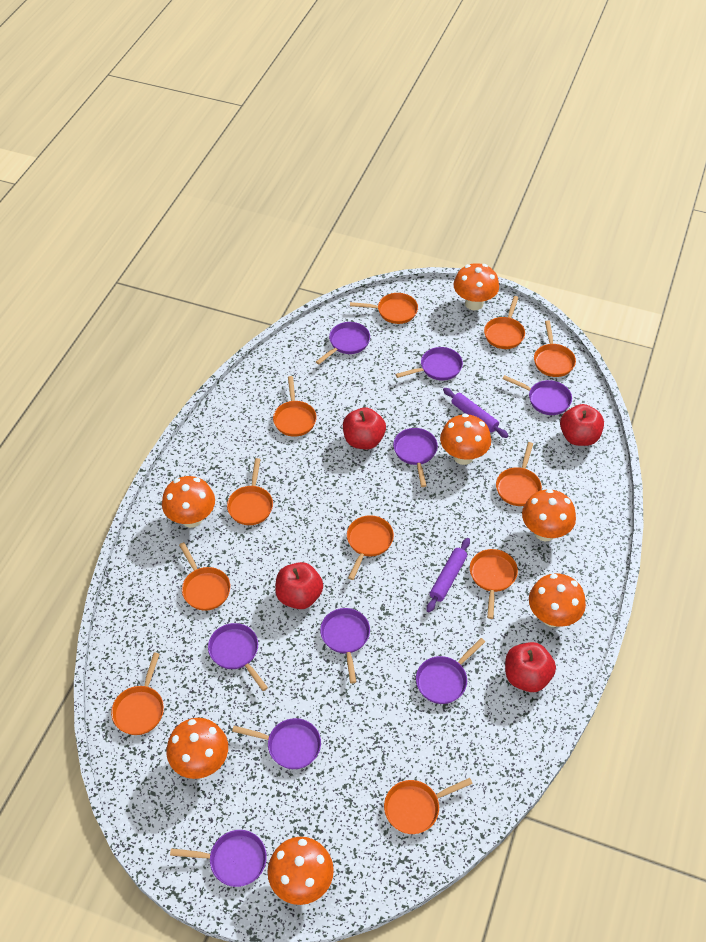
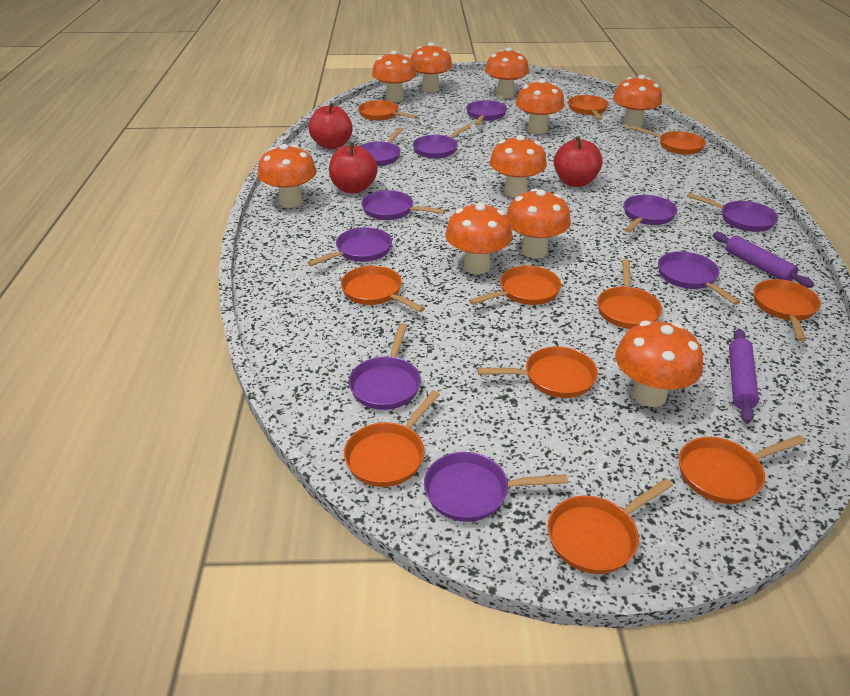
orange mushroom: 7 -> 10
purple pan: 9 -> 10
red apple: 4 -> 3

